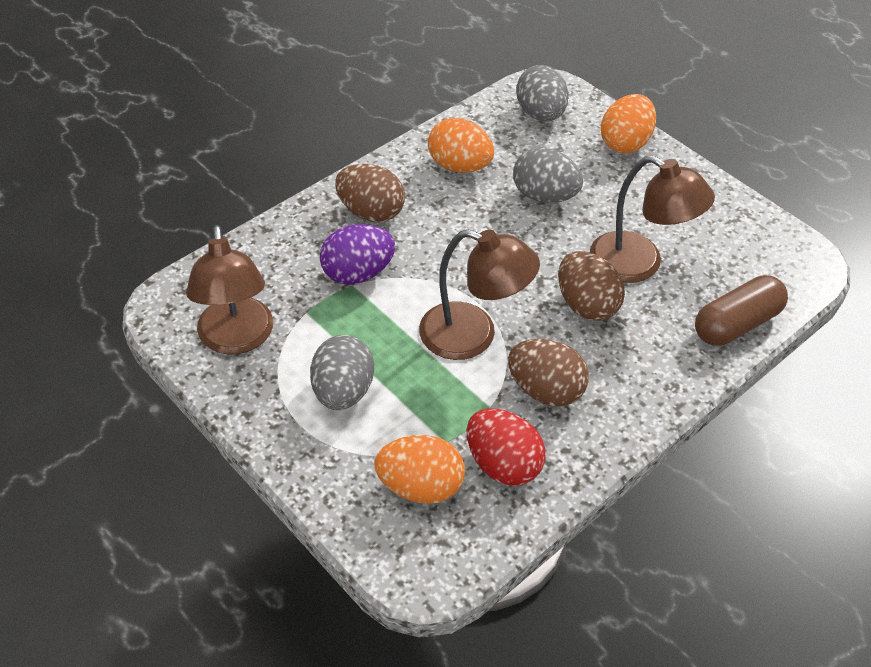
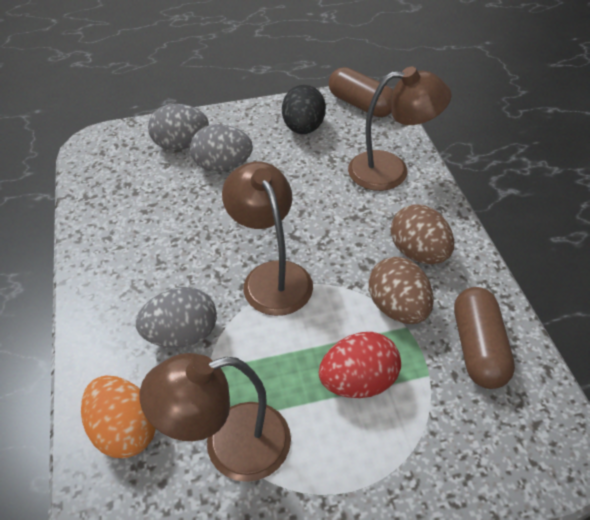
black egg: 0 -> 1
brown capsule: 1 -> 2
brown egg: 3 -> 2
orange egg: 3 -> 1
purple egg: 1 -> 0

